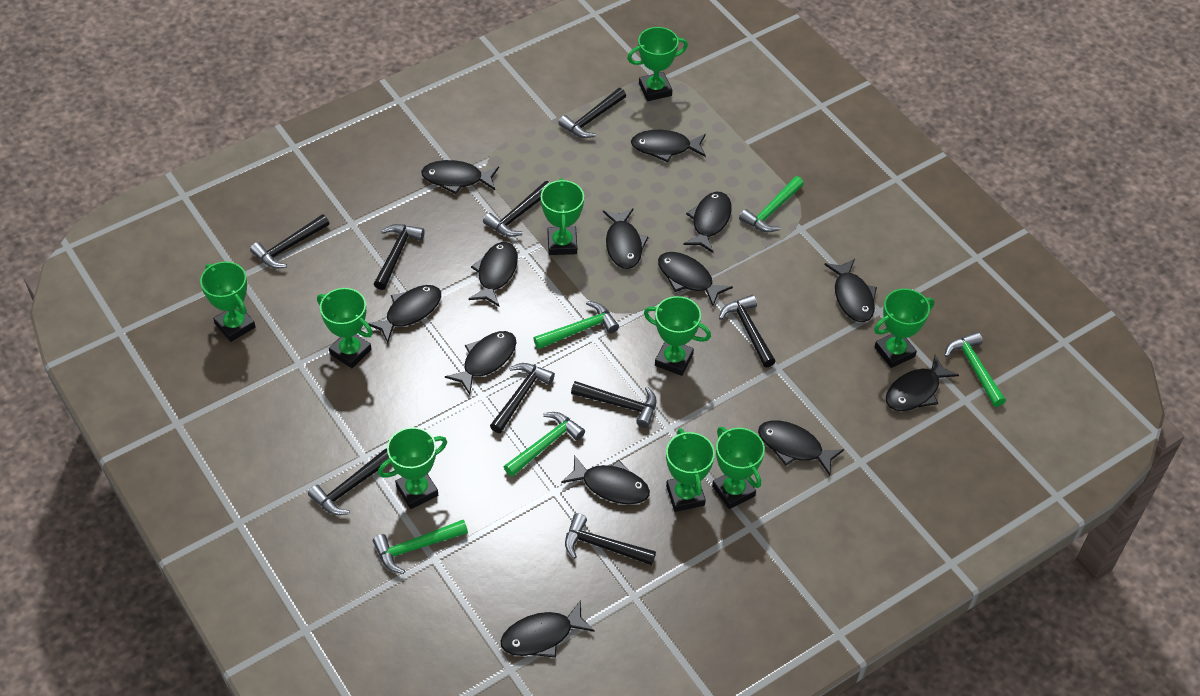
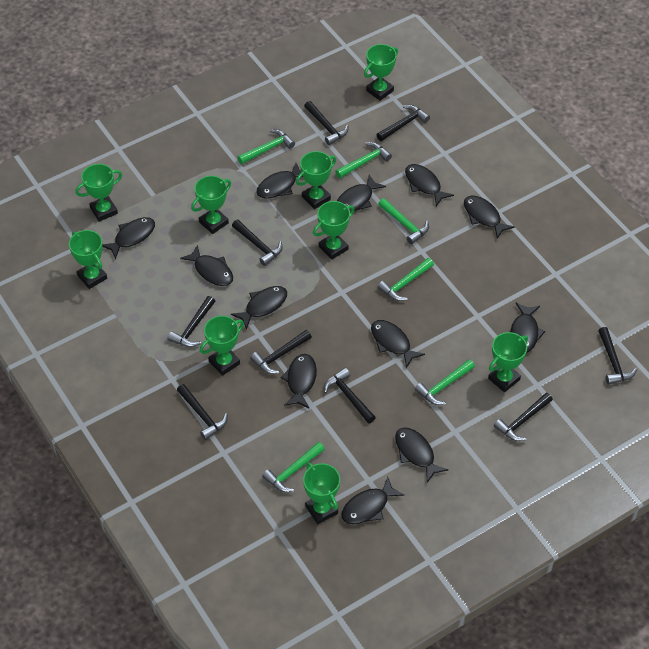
black fish: 13 -> 12
green hammer: 5 -> 6

